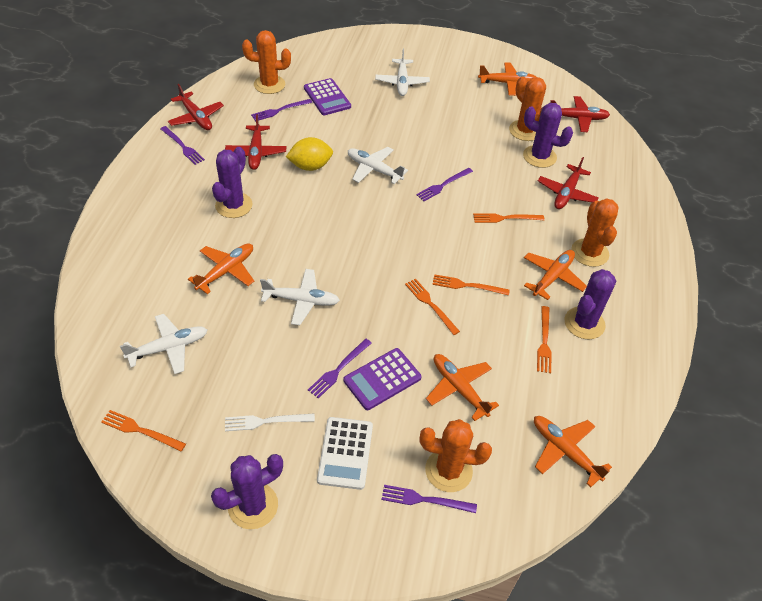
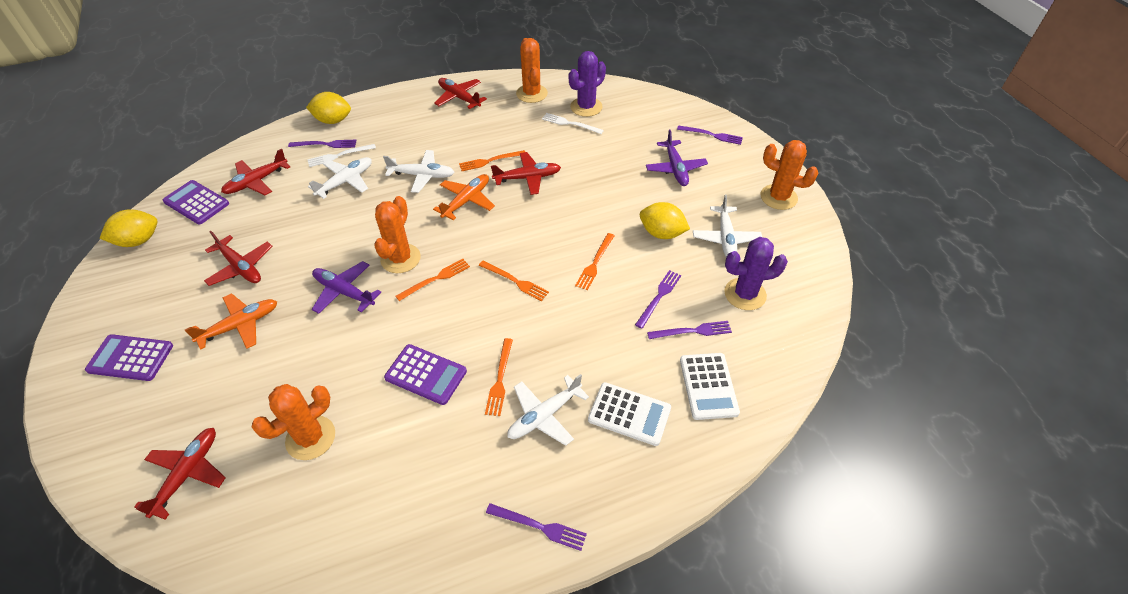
orange plane: 5 -> 2
purple cactus: 4 -> 2
purple calculator: 2 -> 3
purple plane: 0 -> 2
red plane: 4 -> 5
white calculator: 1 -> 2
white fork: 1 -> 2
yellow lemon: 1 -> 3

